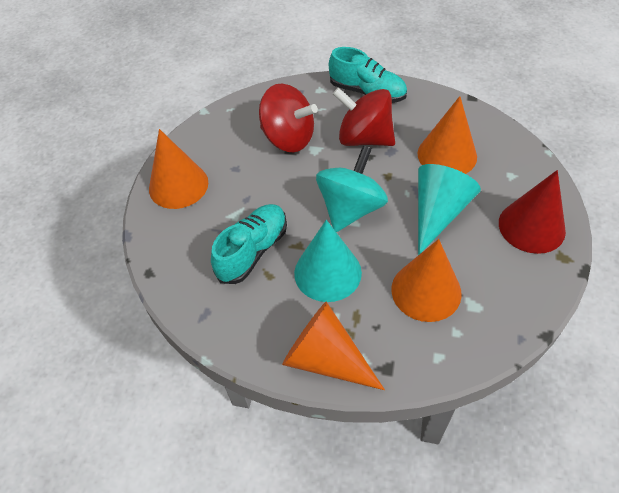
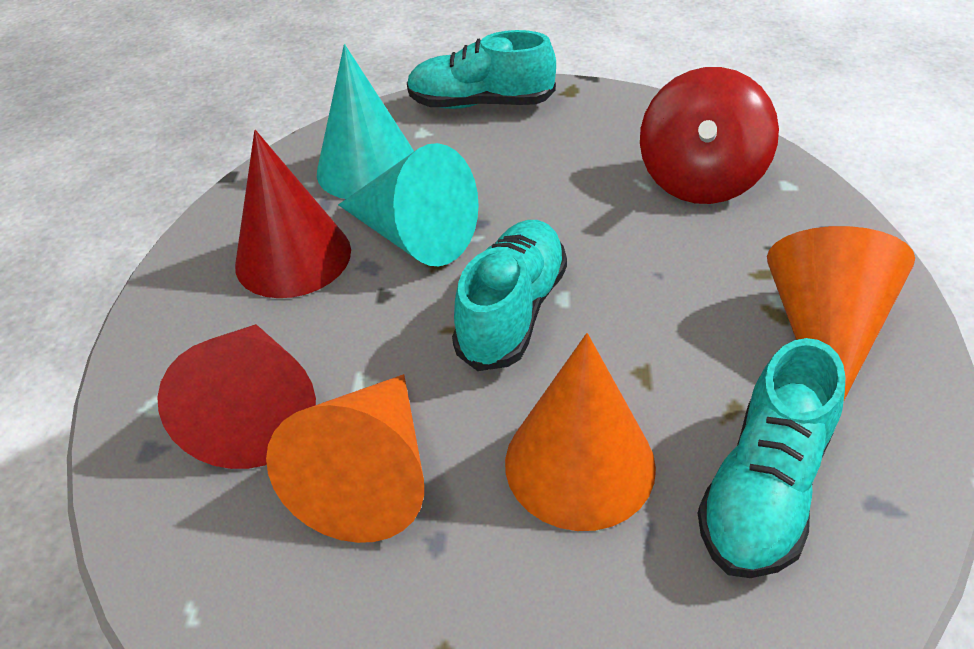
orange cone: 4 -> 3
red cone: 1 -> 2
red spinning top: 2 -> 1
turquoise shoe: 2 -> 3
turquoise spinning top: 1 -> 0

